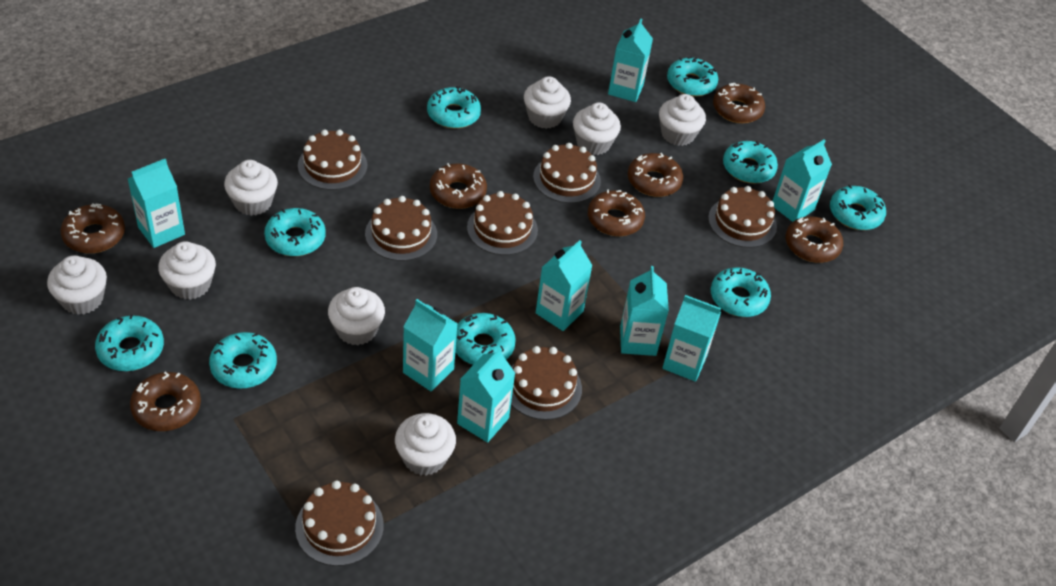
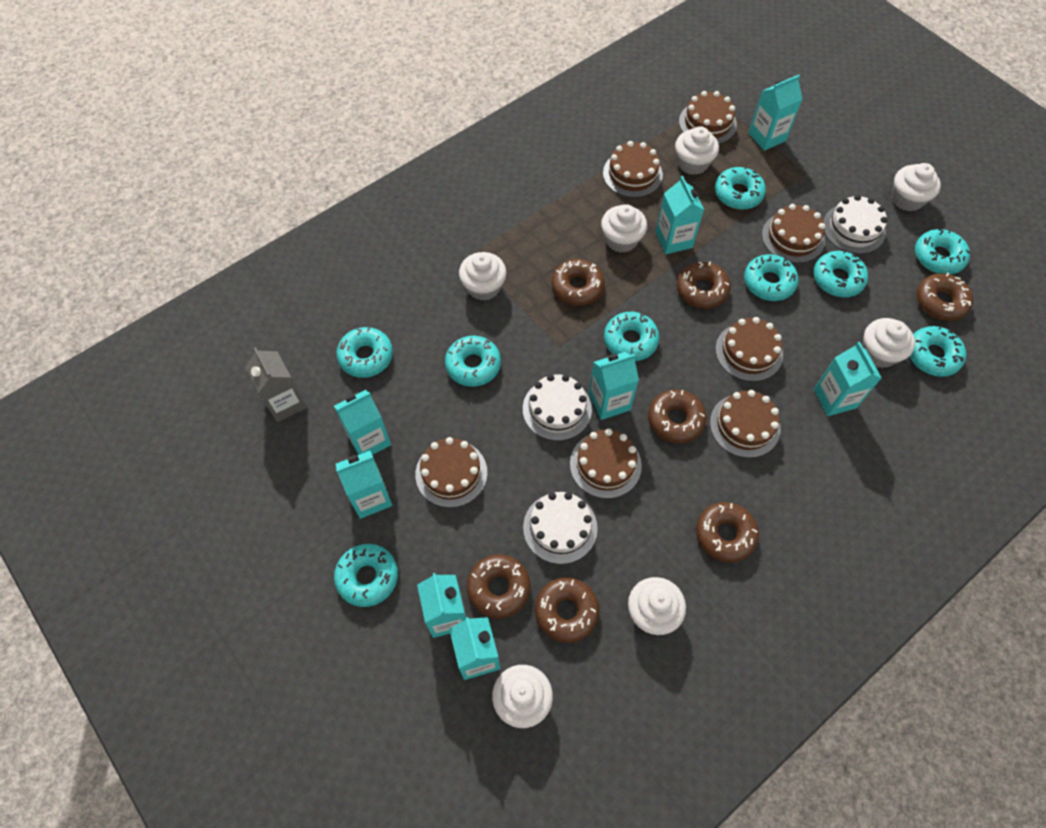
grey carton: 0 -> 1
white cake: 0 -> 3
white cupcake: 8 -> 7

